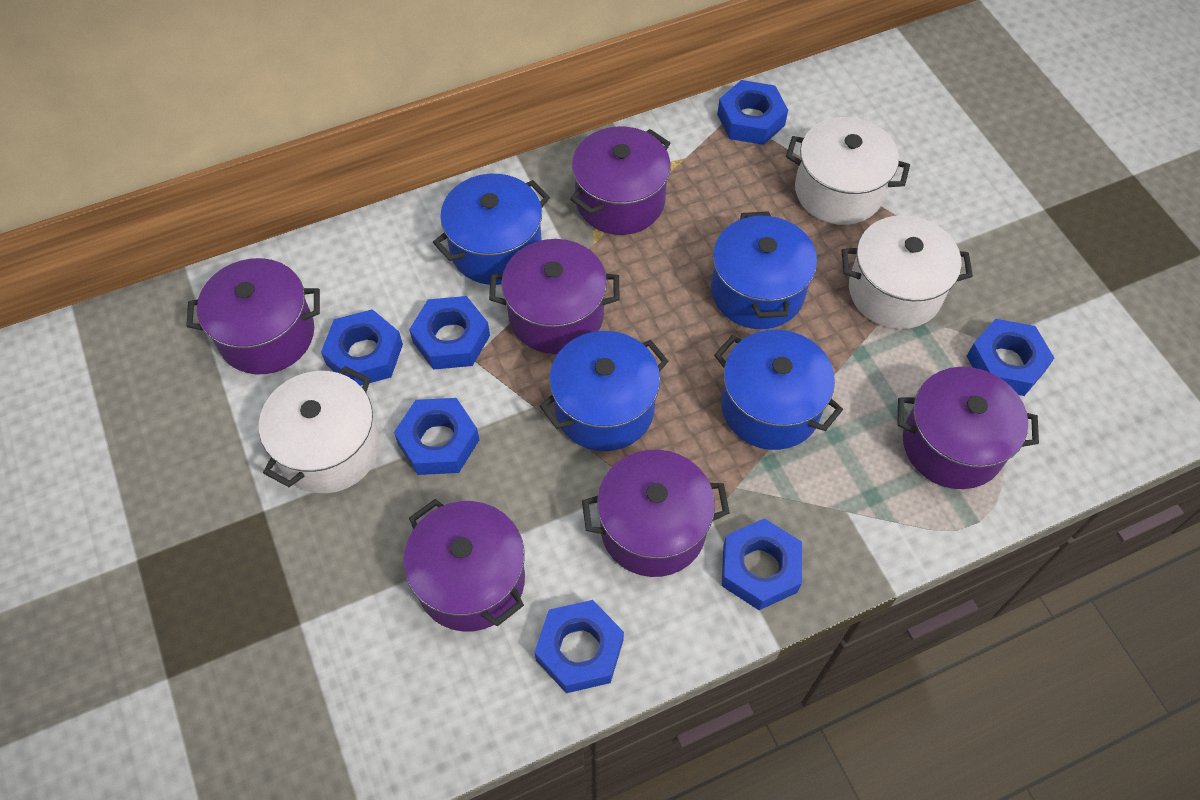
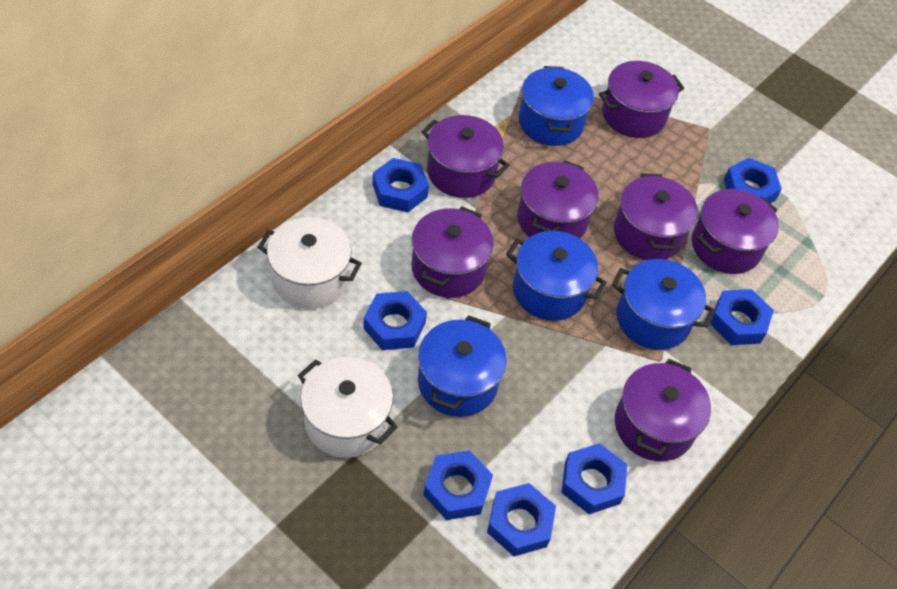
purple pot: 6 -> 7
white pot: 3 -> 2

